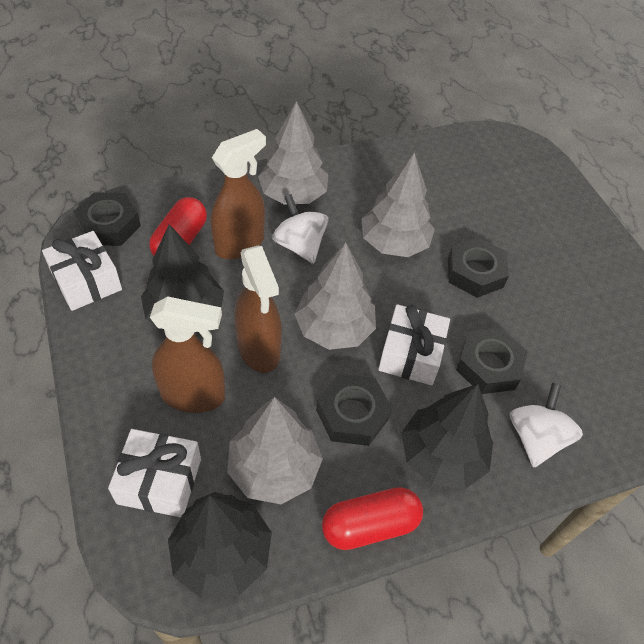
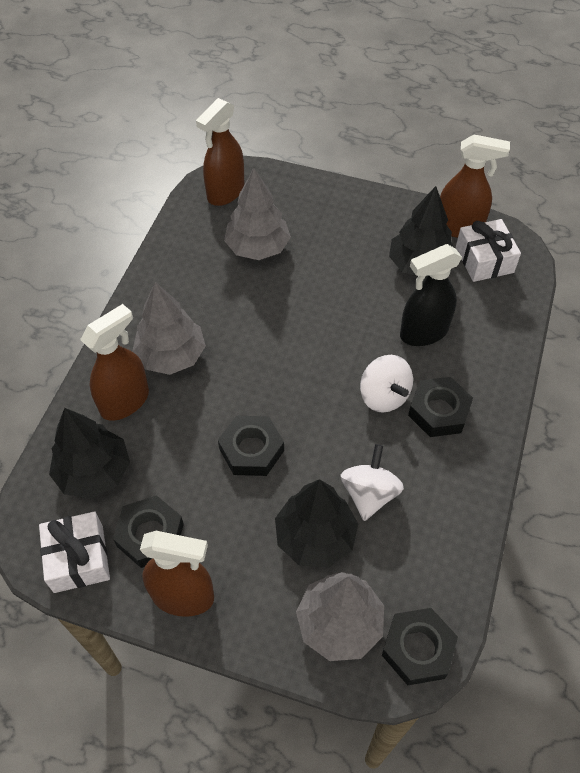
black spray bottle: 0 -> 1
brown spray bottle: 3 -> 4
grey tree: 4 -> 3
red capsule: 2 -> 0
white gift: 3 -> 2

